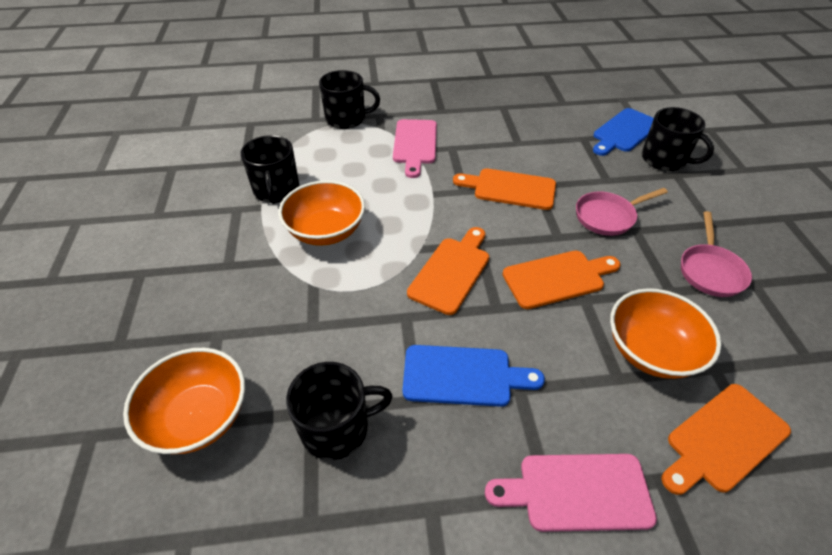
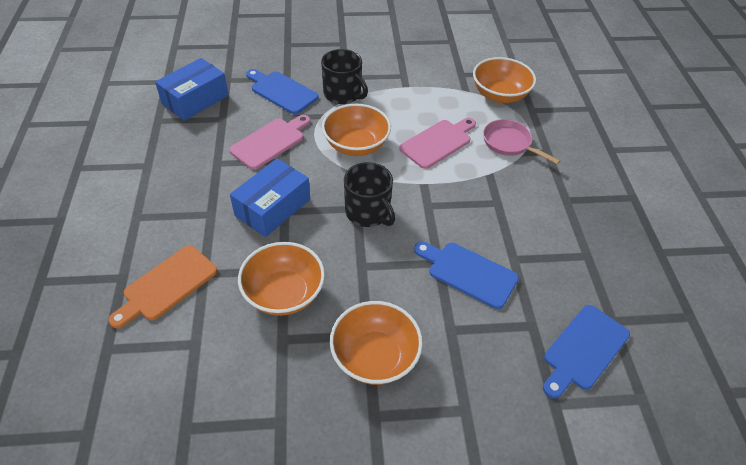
black mug: 4 -> 2
blue box: 0 -> 2
blue cutting board: 2 -> 3
orange bowl: 3 -> 4
orange cutting board: 4 -> 1
pink pan: 2 -> 1

